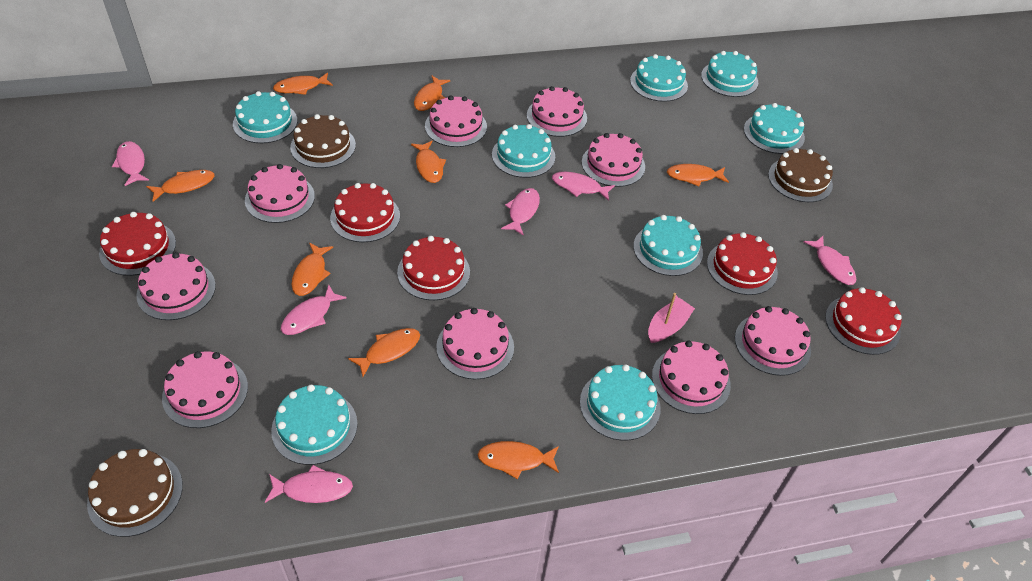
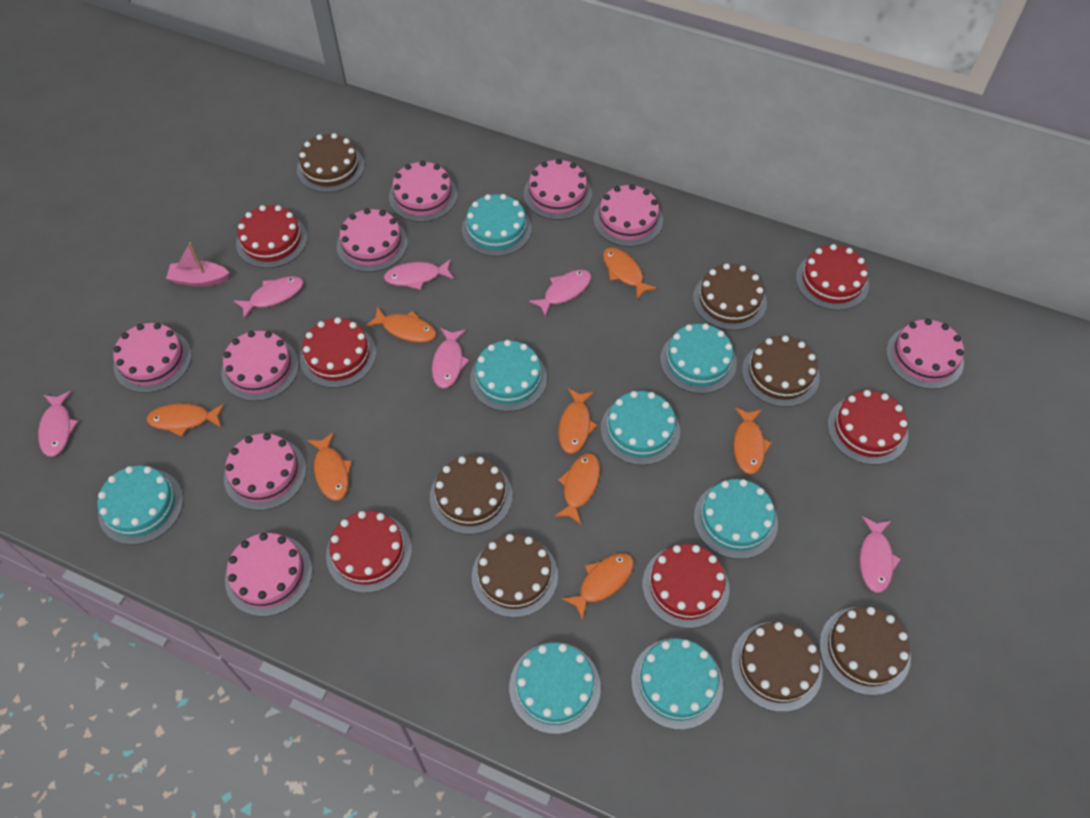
brown cake: 3 -> 7
red cake: 5 -> 6

